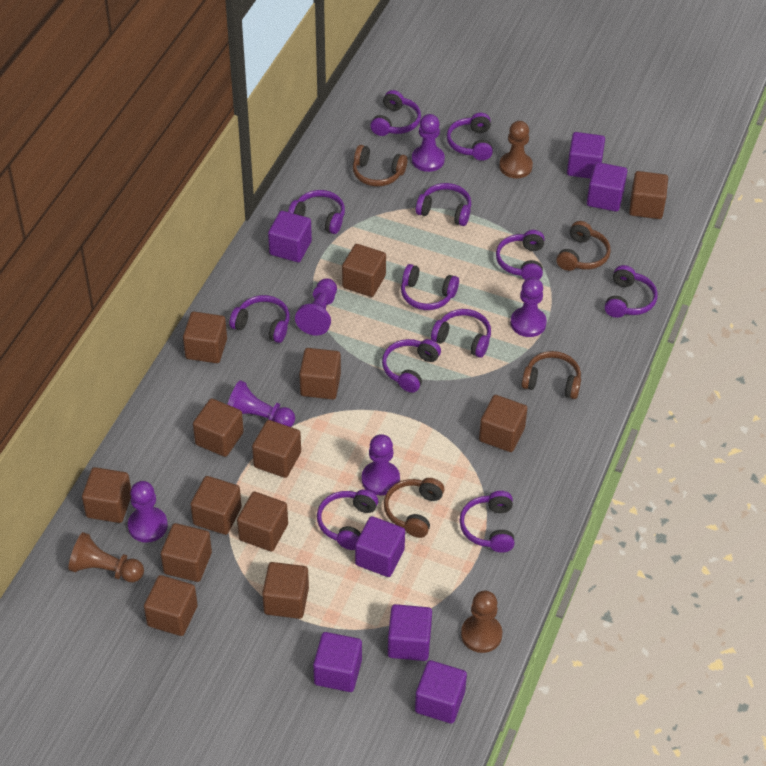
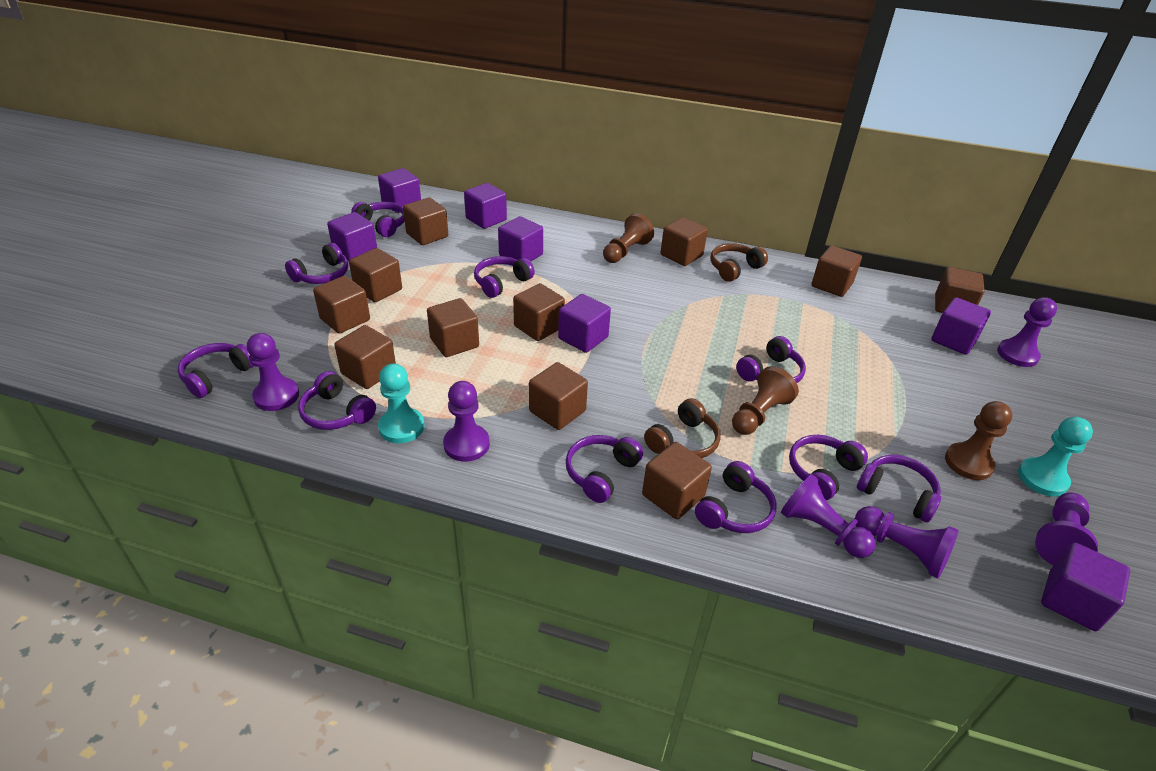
brown cube: 13 -> 11
brown headphones: 4 -> 2
purple headphones: 12 -> 10
turquoise pawn: 0 -> 2

